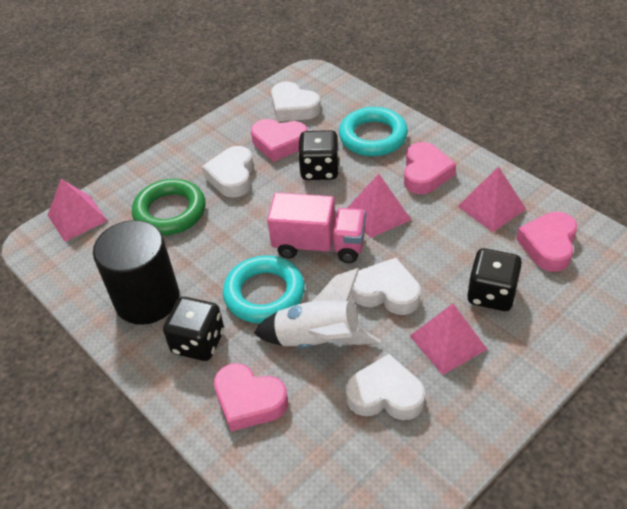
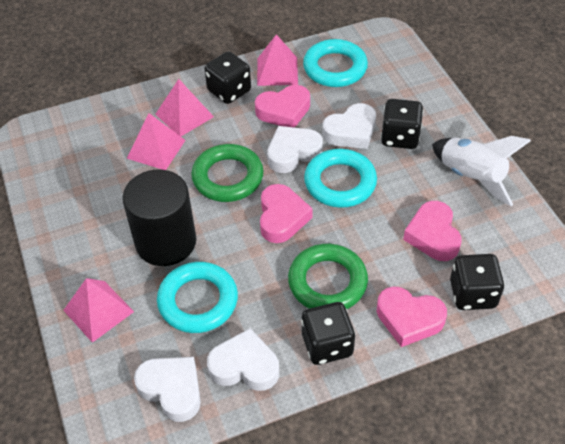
black dice: 3 -> 4
green ring: 1 -> 2
pink truck: 1 -> 0
turquoise ring: 2 -> 3

